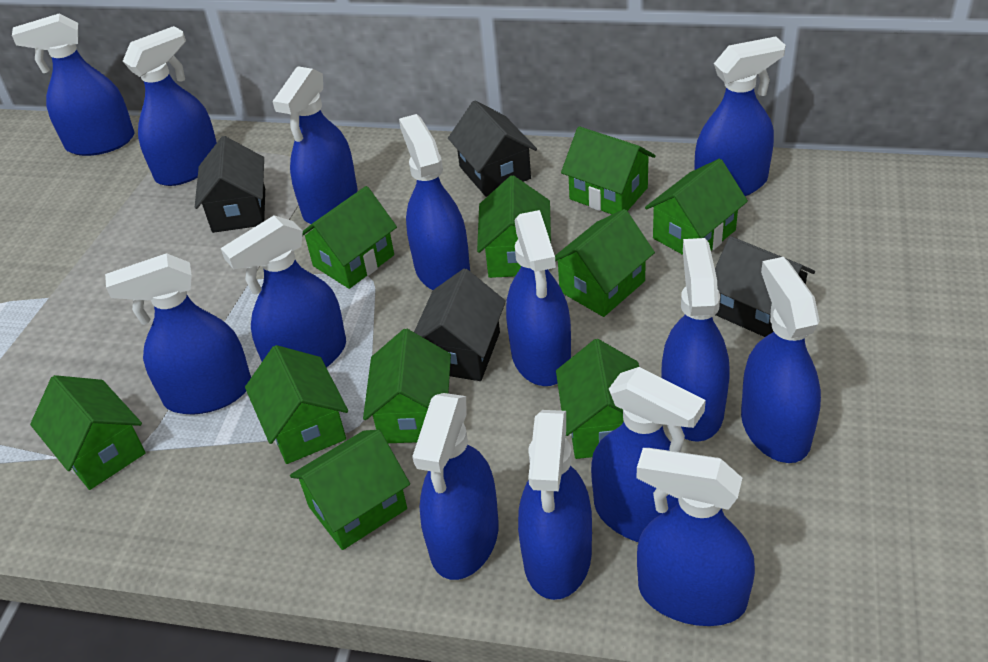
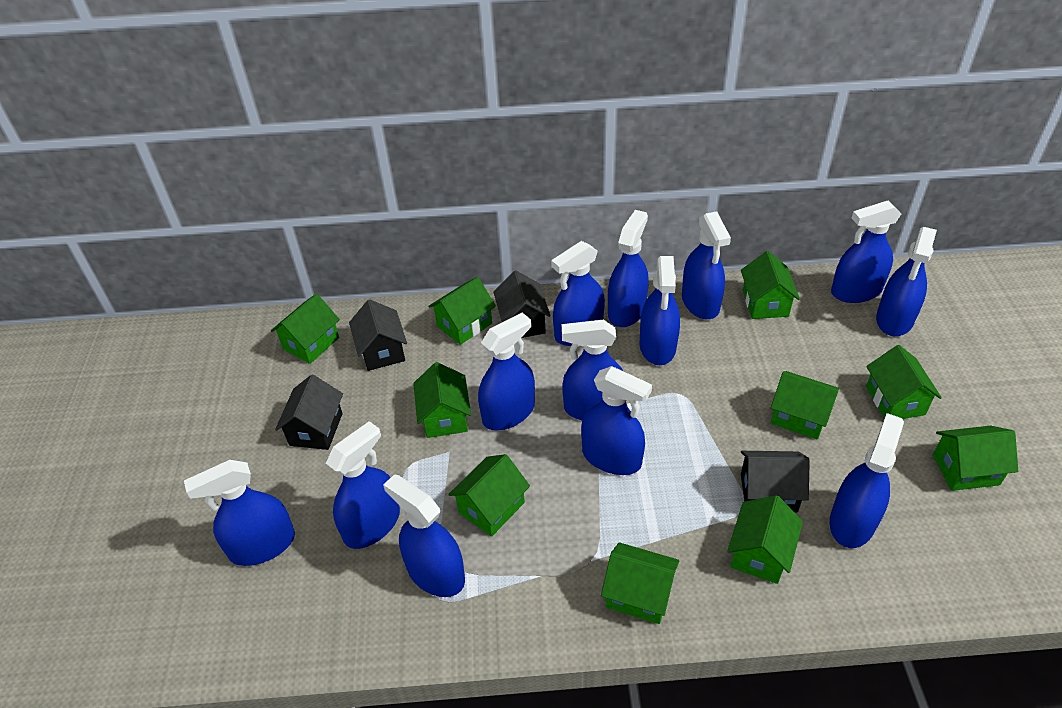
blue spray bottle: 14 -> 13

